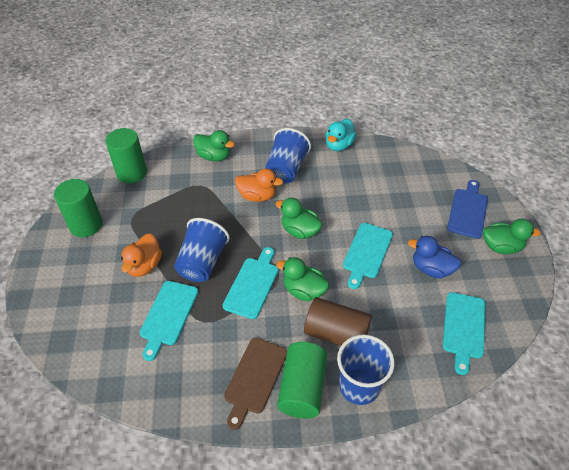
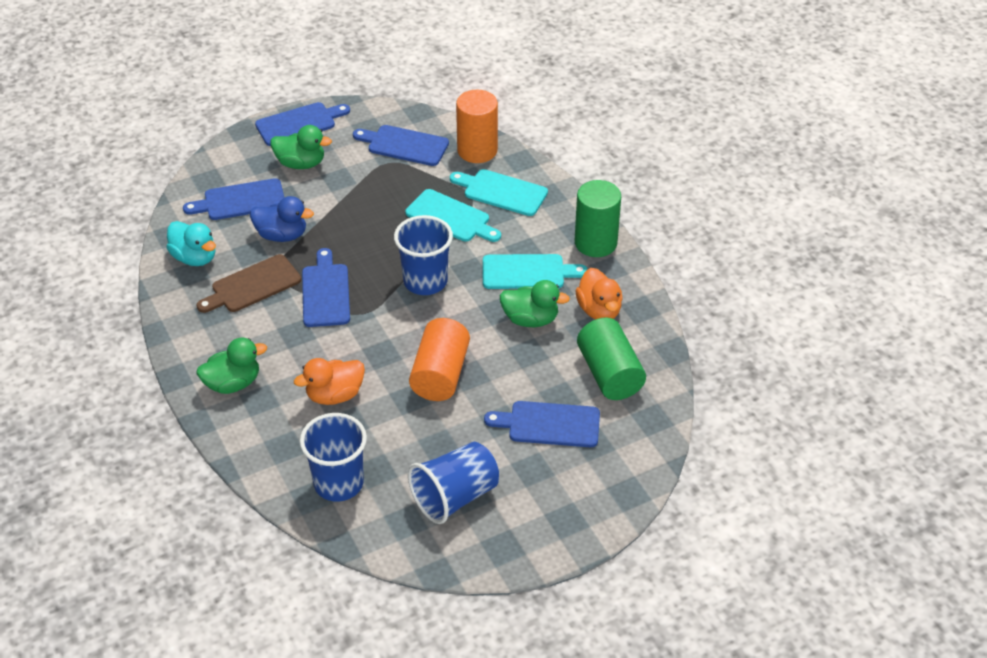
blue cutting board: 1 -> 5
brown cylinder: 1 -> 0
green cylinder: 3 -> 2
green duck: 4 -> 3
orange cylinder: 0 -> 2
turquoise cutting board: 4 -> 3

